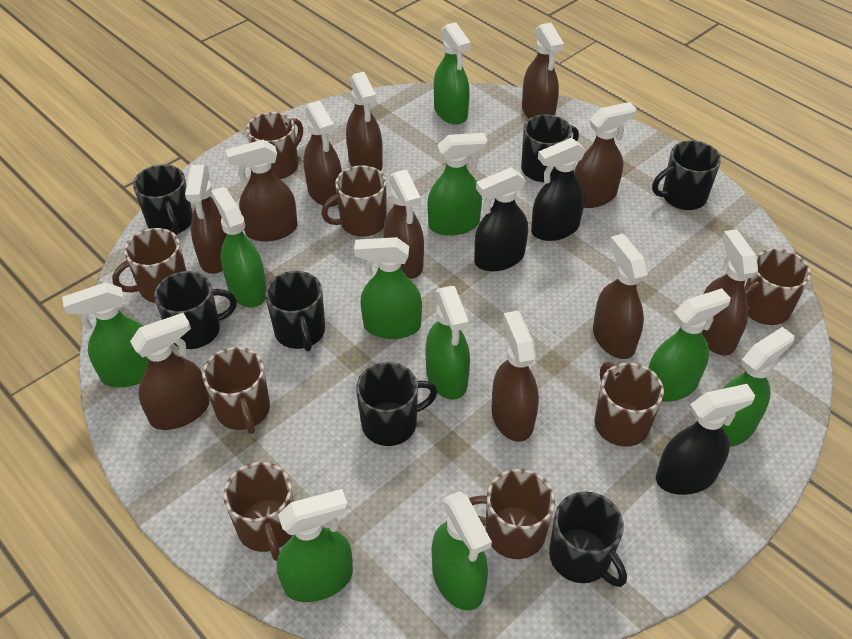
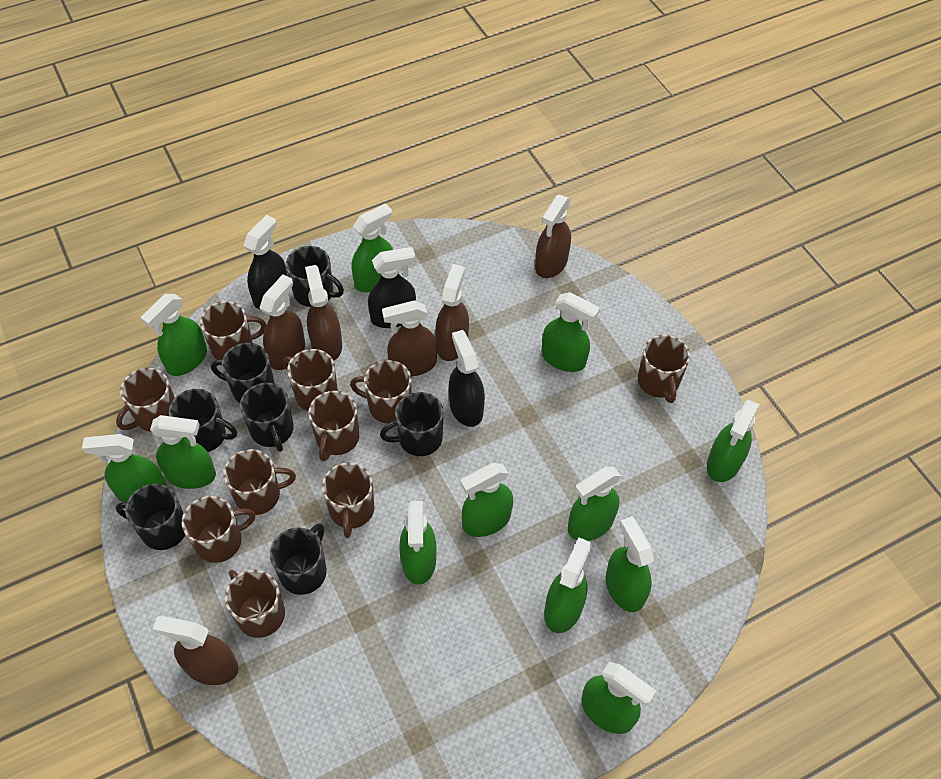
brown mug: 8 -> 10
brown spray bottle: 11 -> 6
green spray bottle: 10 -> 12

